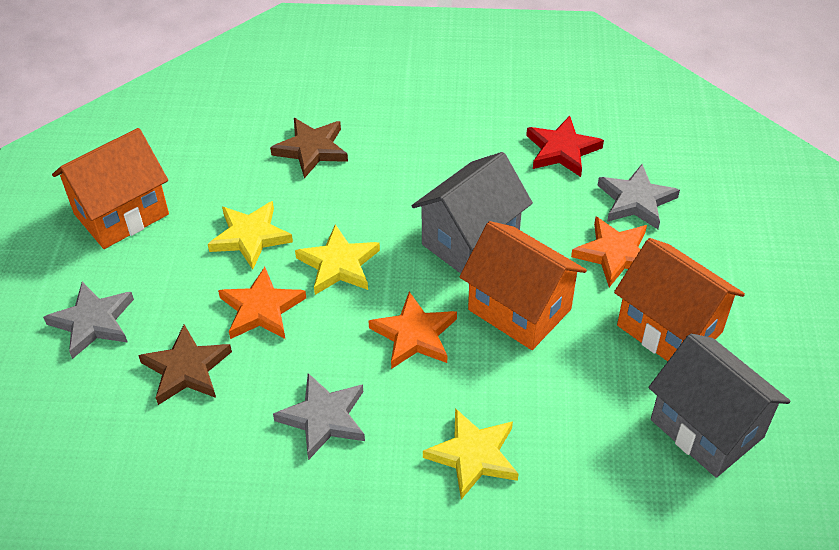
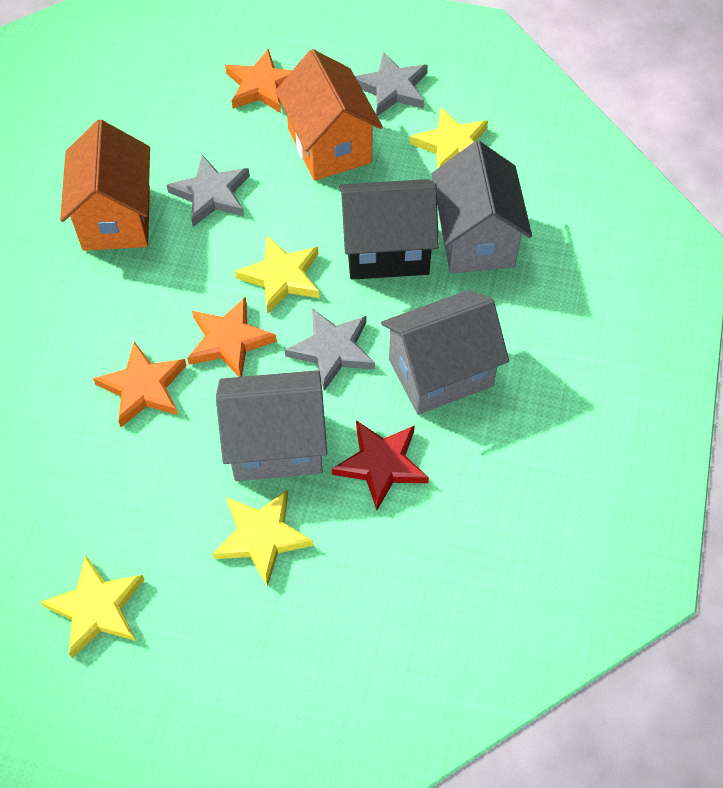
black house: 0 -> 1
brown star: 2 -> 0
grey house: 2 -> 3
orange house: 3 -> 2
yellow star: 3 -> 4

